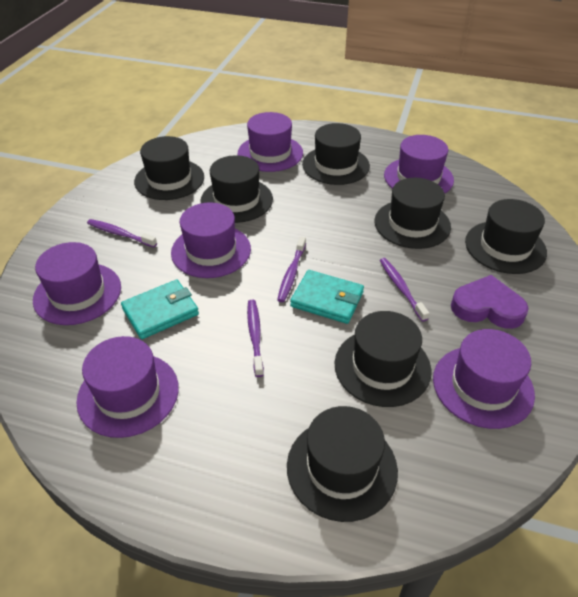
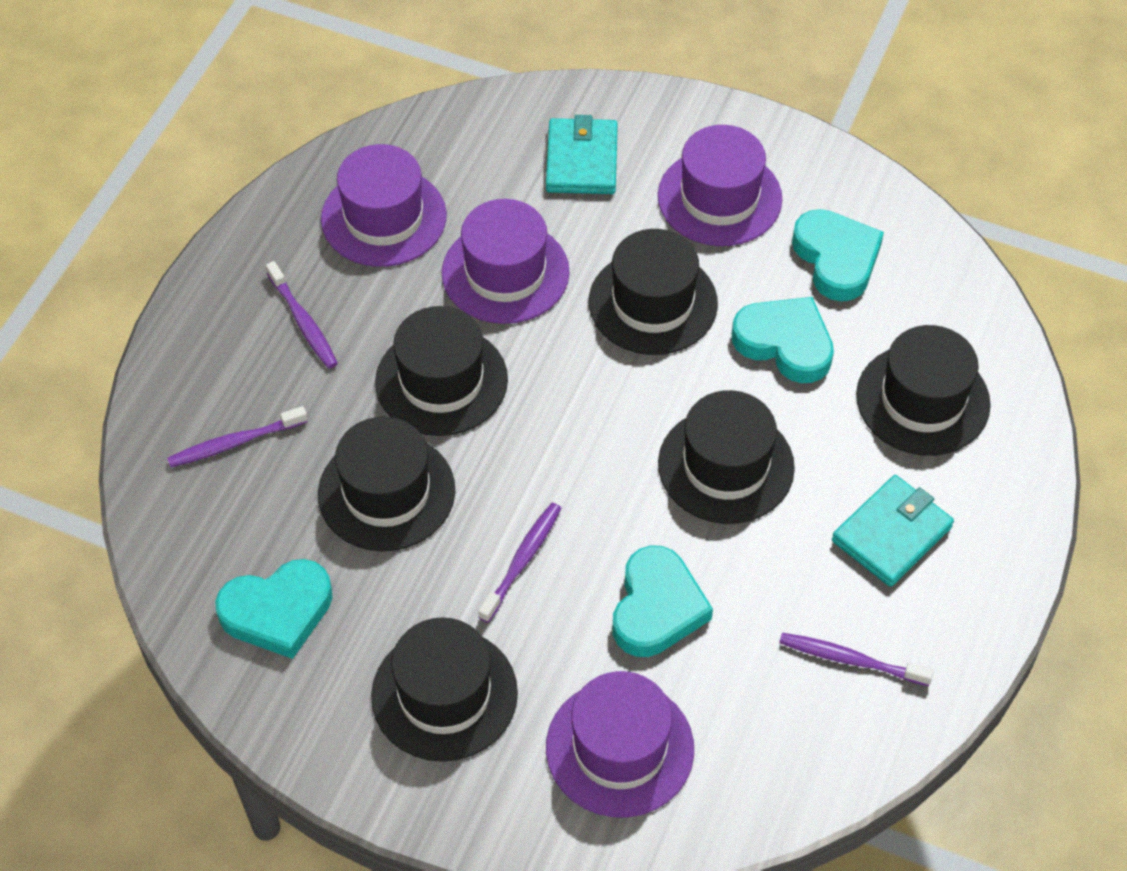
black hat: 7 -> 6
purple hat: 6 -> 4
purple heart: 1 -> 0
turquoise heart: 0 -> 4

